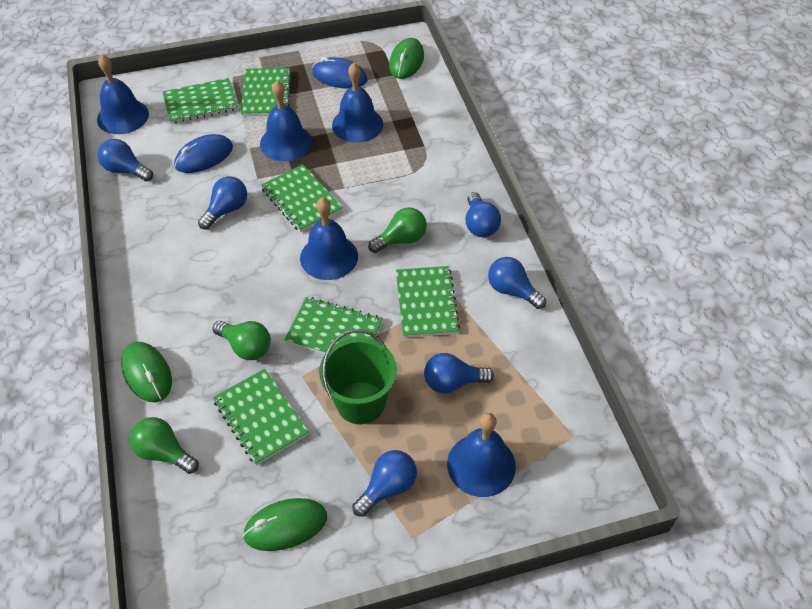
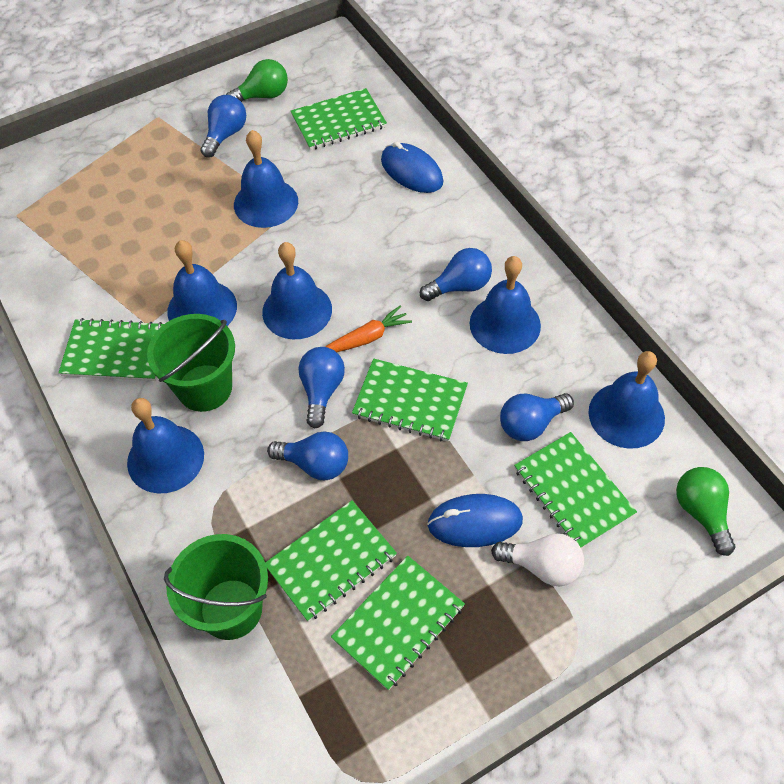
blue bell: 5 -> 6
blue light bulb: 6 -> 5
green bucket: 1 -> 2
green light bulb: 3 -> 2
green mouse: 3 -> 0
orange carrot: 0 -> 1
white light bulb: 0 -> 1

